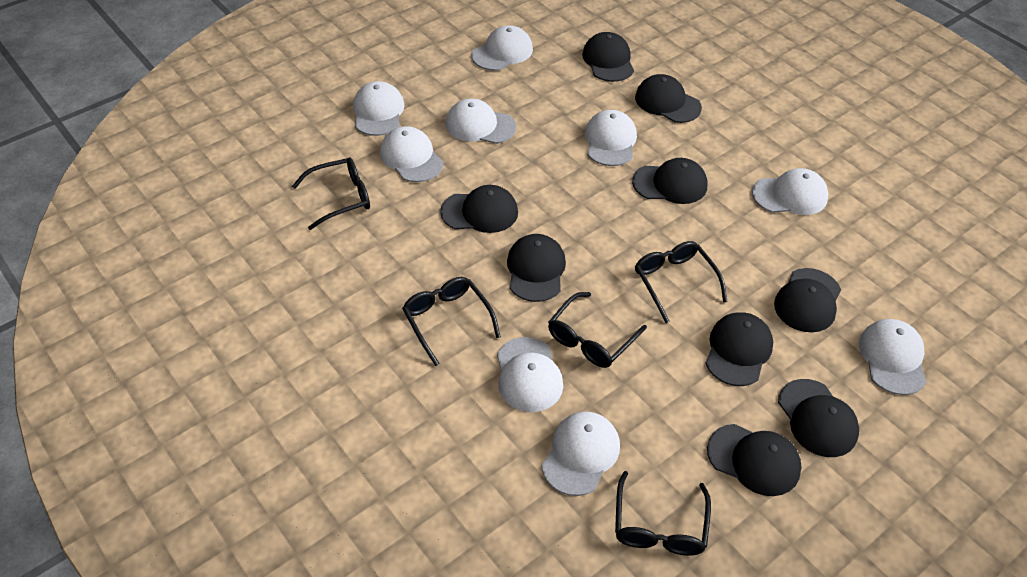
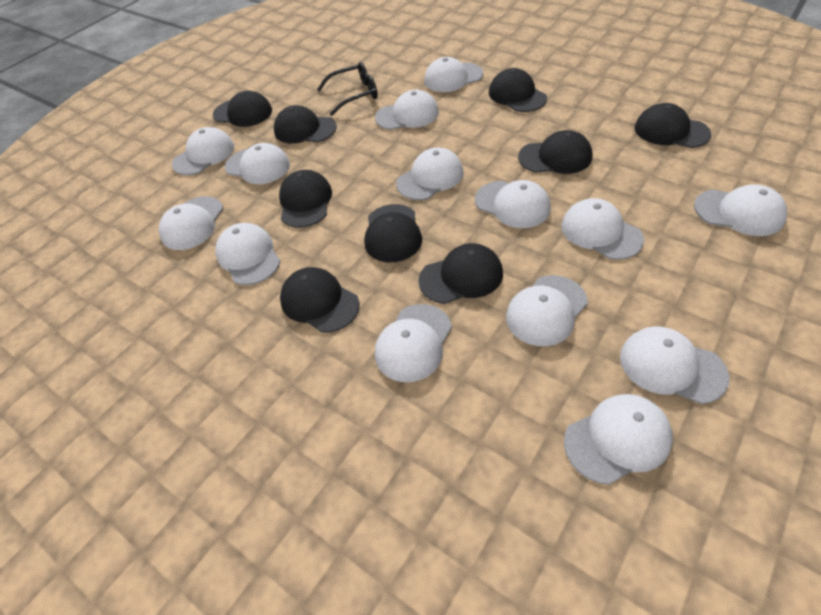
black glasses: 5 -> 1
white cap: 9 -> 14

